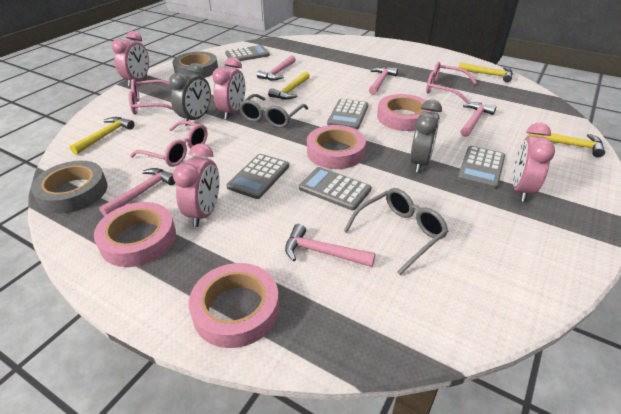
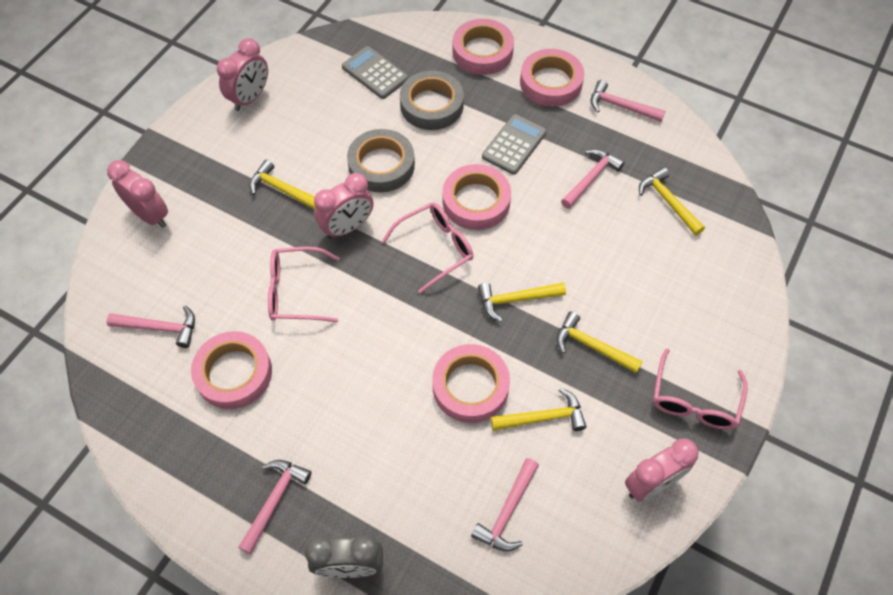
grey calculator: 5 -> 2
grey clock: 2 -> 1
grey glasses: 2 -> 0
pink tape: 4 -> 5
yellow hammer: 4 -> 5

